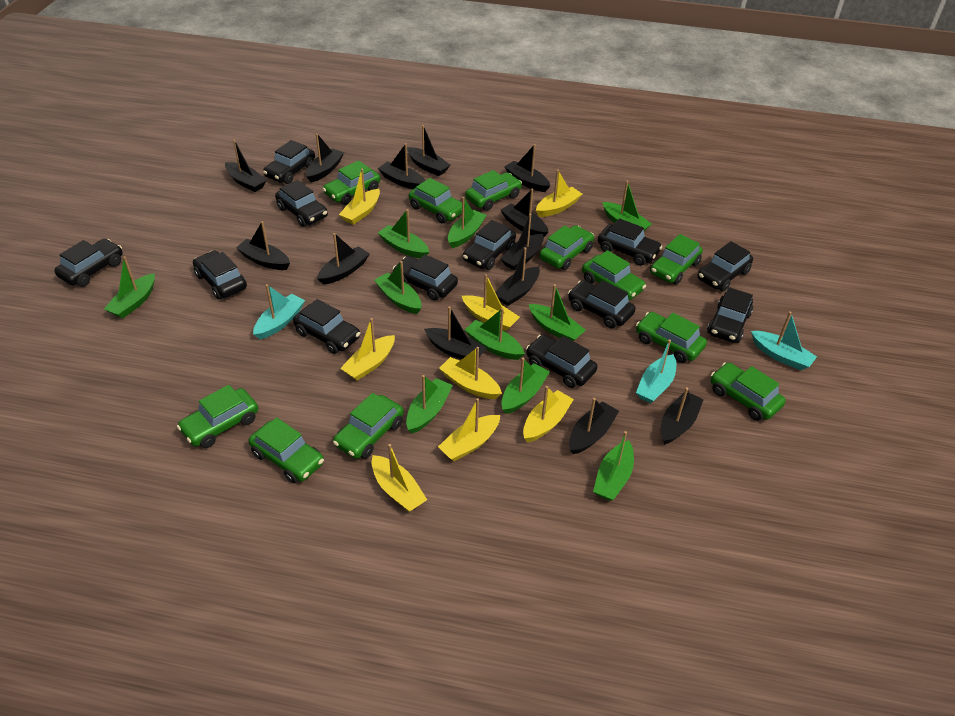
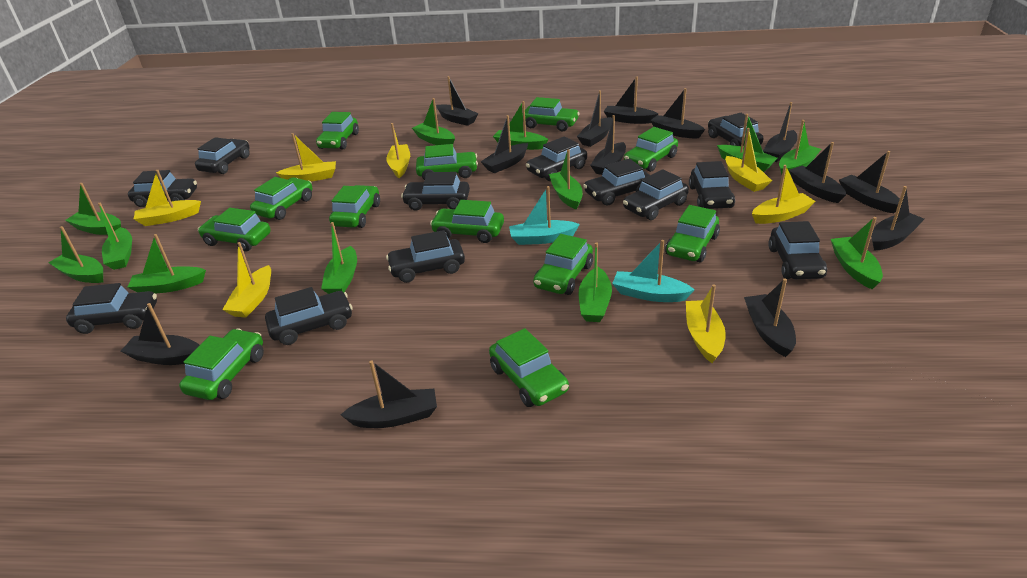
green boat: 10 -> 12
green car: 11 -> 12
turquoise boat: 3 -> 2
yellow boat: 8 -> 7

